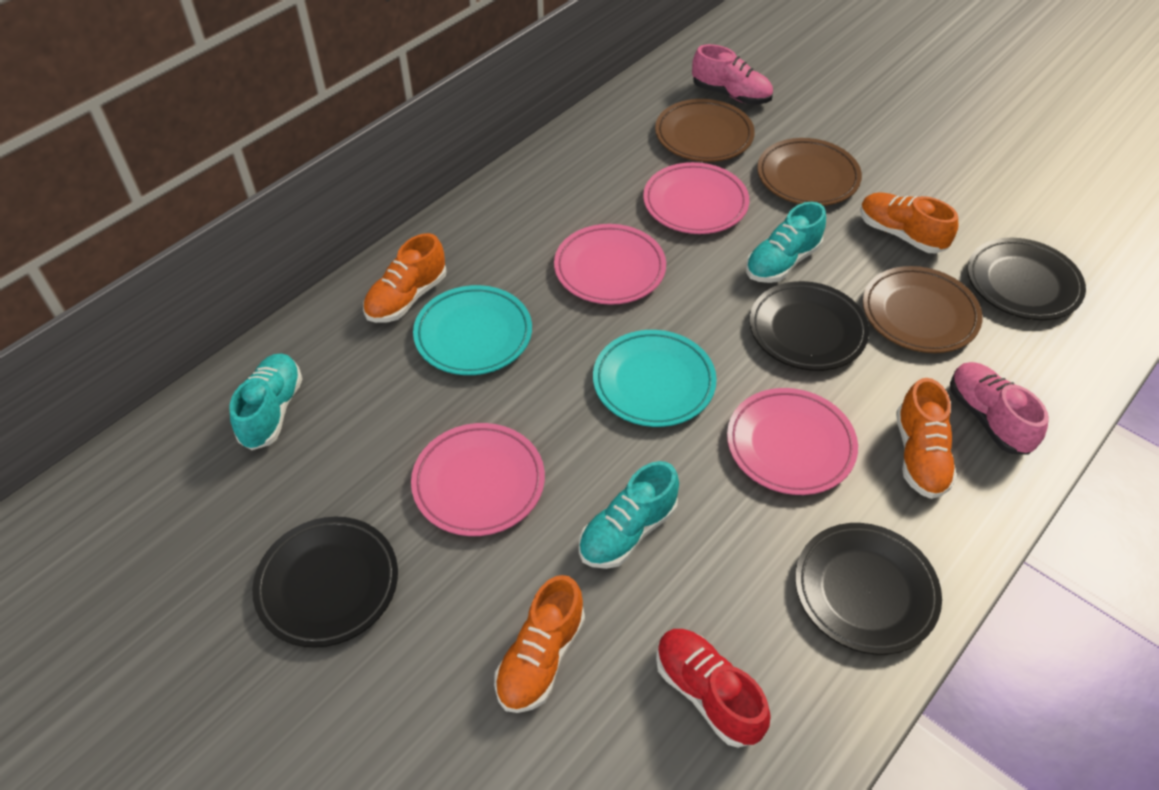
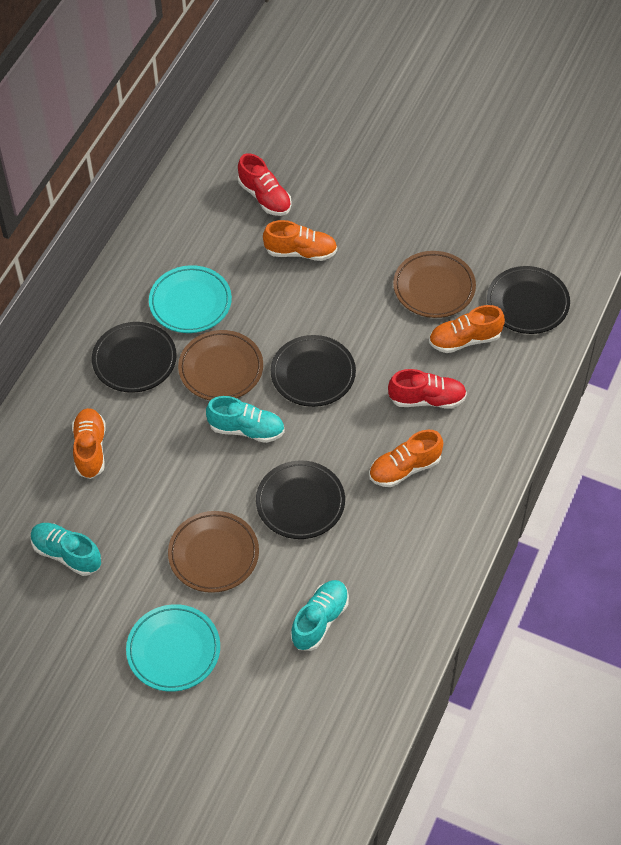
pink plate: 4 -> 0
pink shoe: 2 -> 0
red shoe: 1 -> 2

